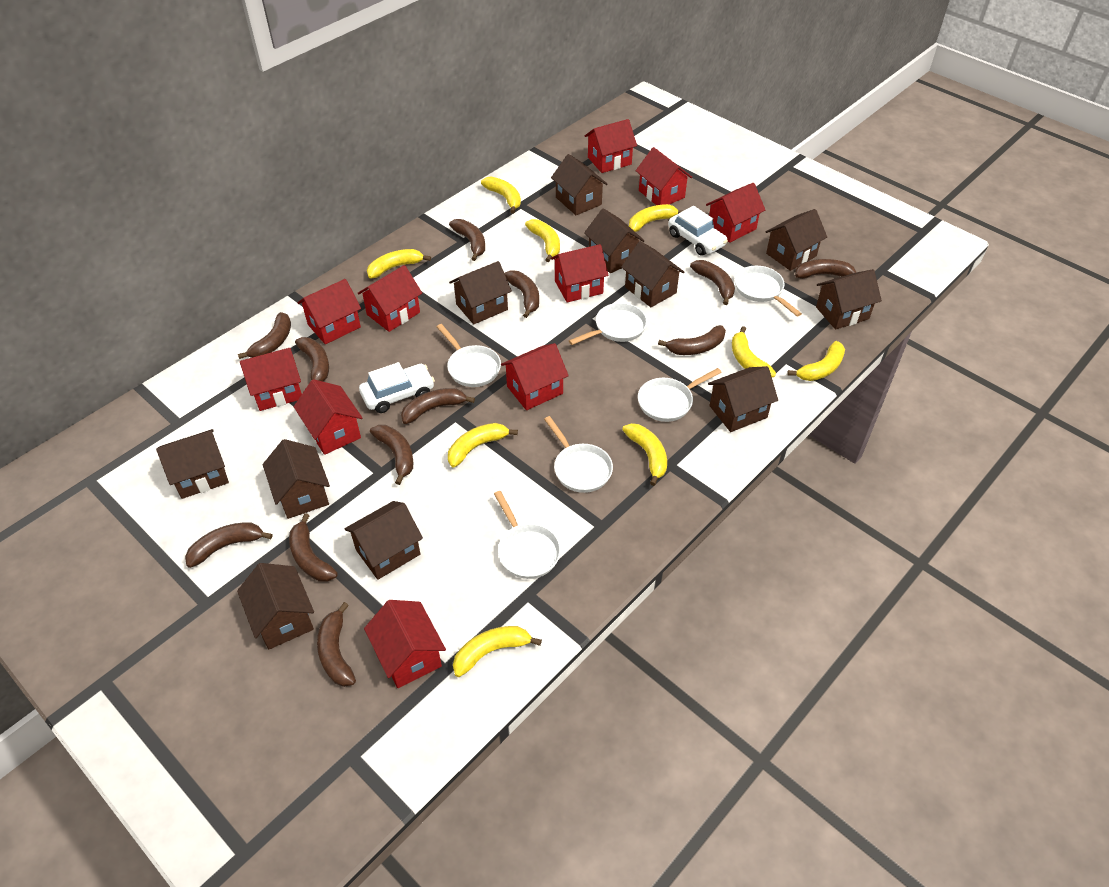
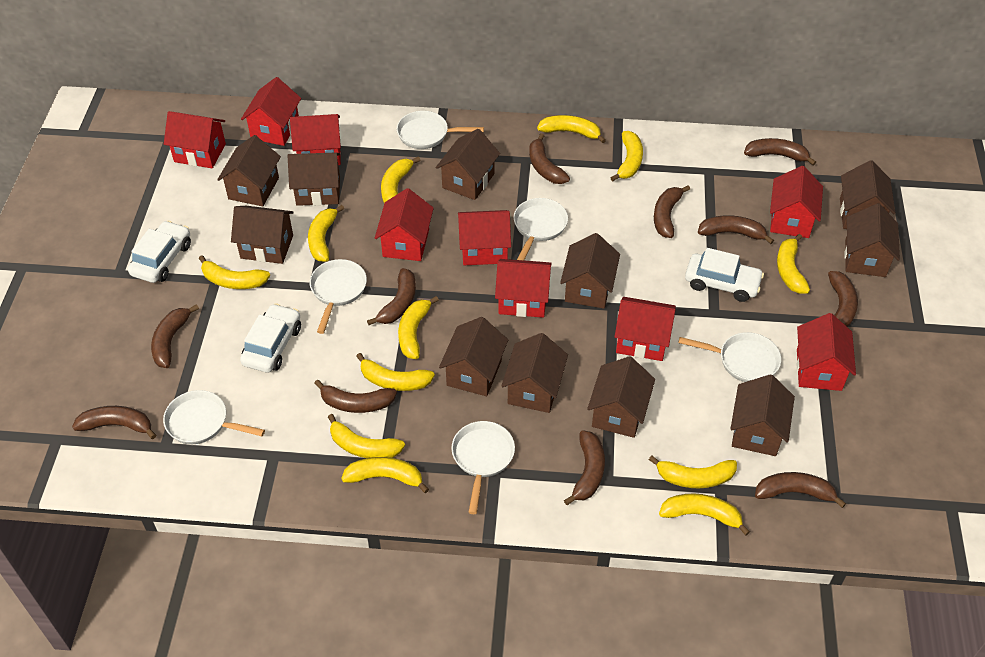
brown banana: 12 -> 11
red house: 10 -> 9
white car: 2 -> 3
yellow banana: 9 -> 12

